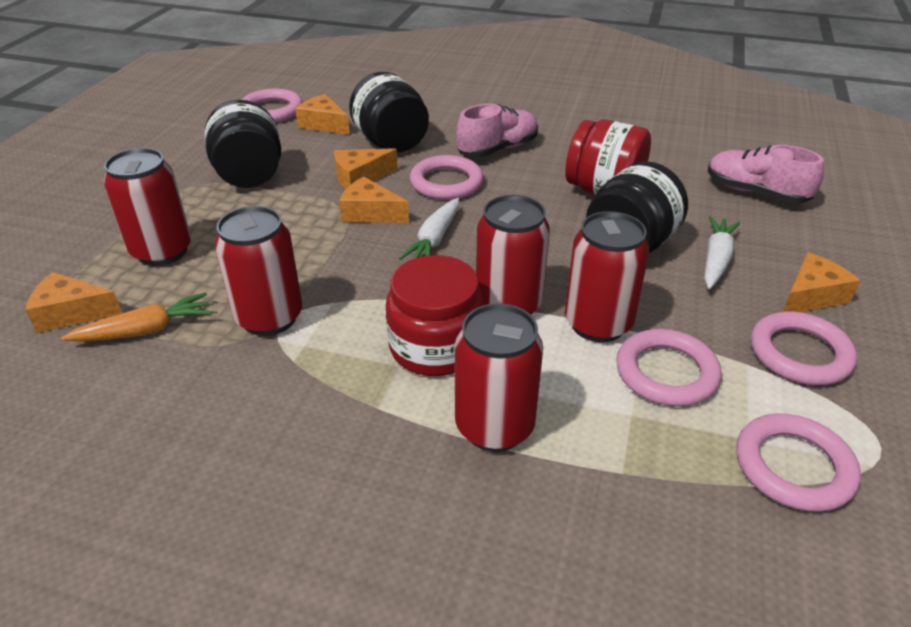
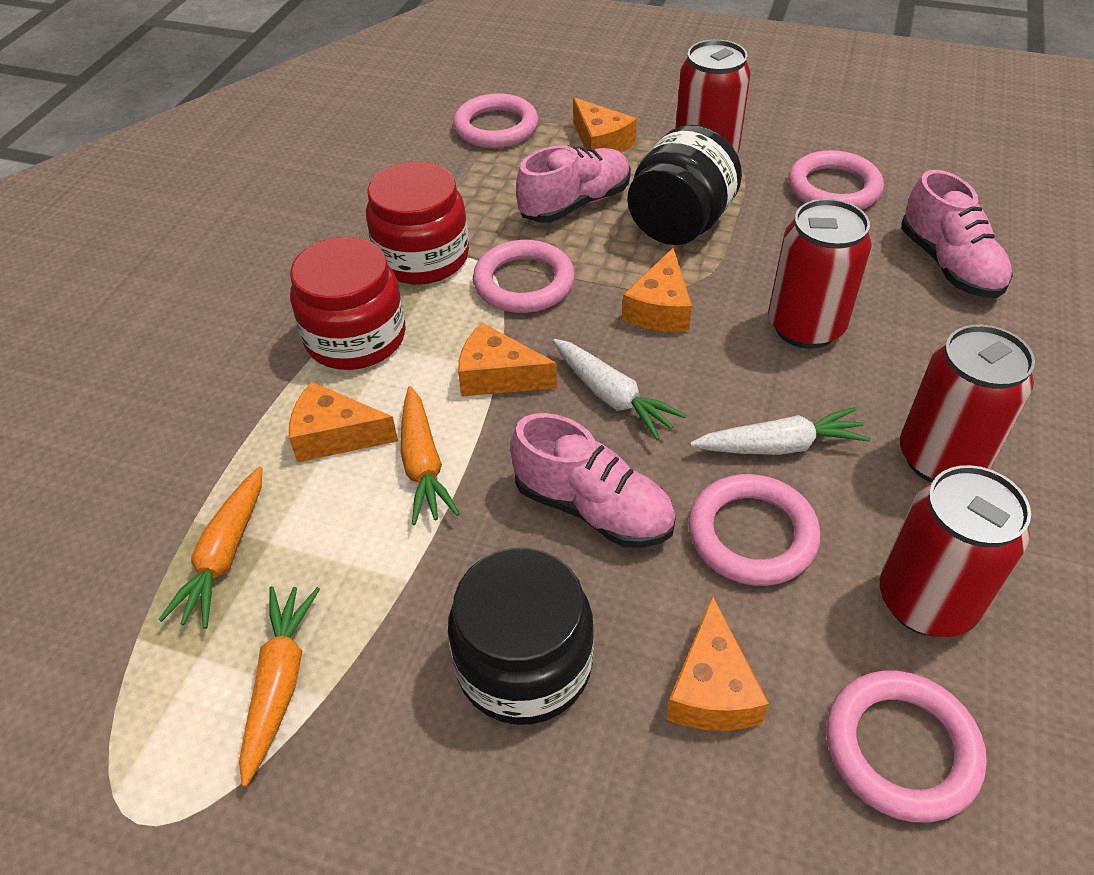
black jar: 3 -> 2
orange carrot: 1 -> 3
pink shoe: 2 -> 3
red can: 5 -> 4

